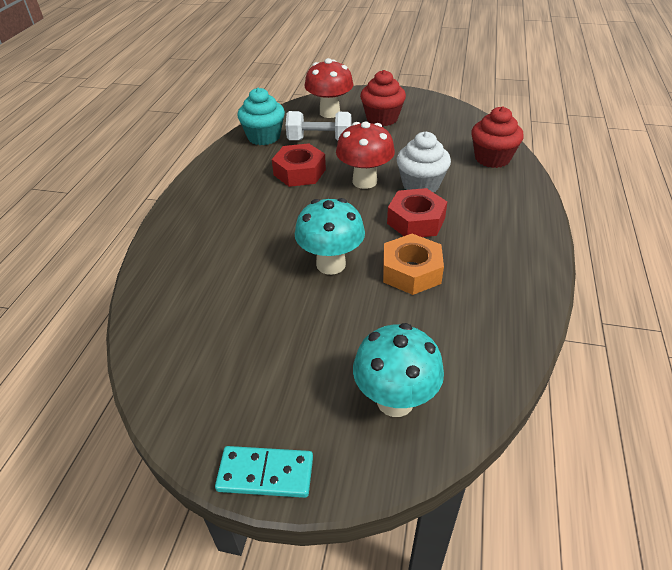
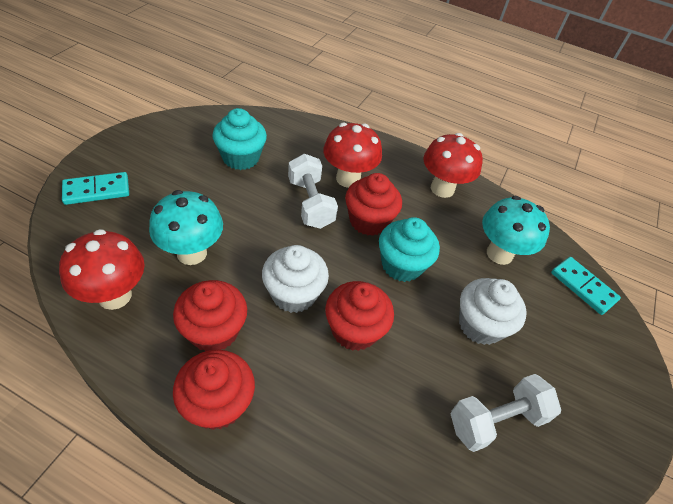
orange nut: 1 -> 0
red cupcake: 2 -> 4
red mushroom: 2 -> 3
red nut: 2 -> 0
turquoise cupcake: 1 -> 2
turquoise domino: 1 -> 2
white cupcake: 1 -> 2
white dumbbell: 1 -> 2

